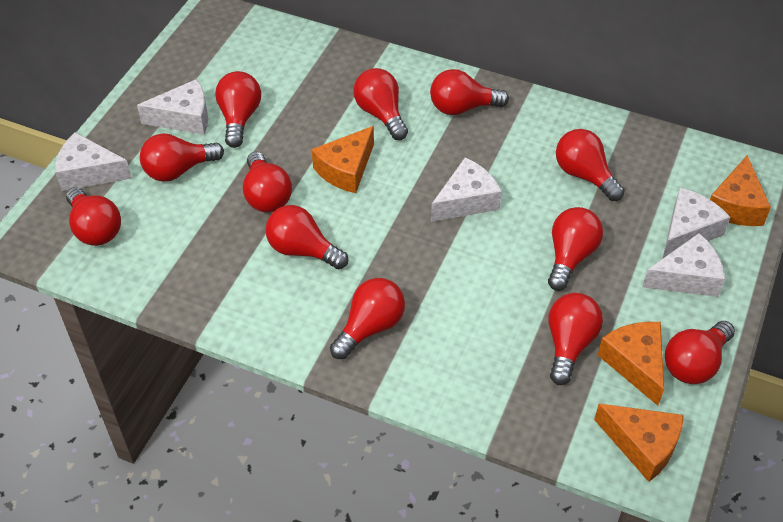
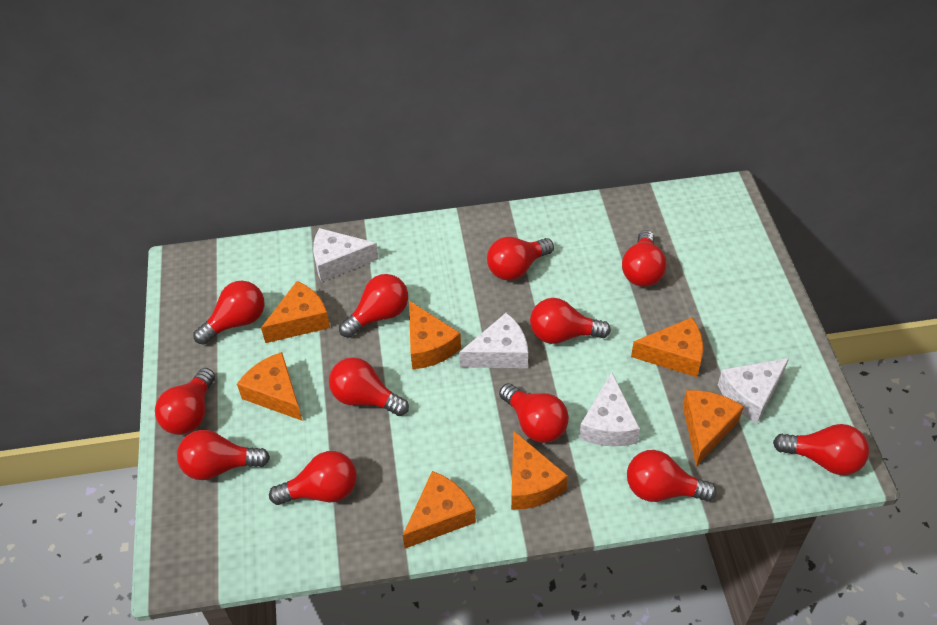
orange cheese: 4 -> 7
white cheese: 5 -> 4

